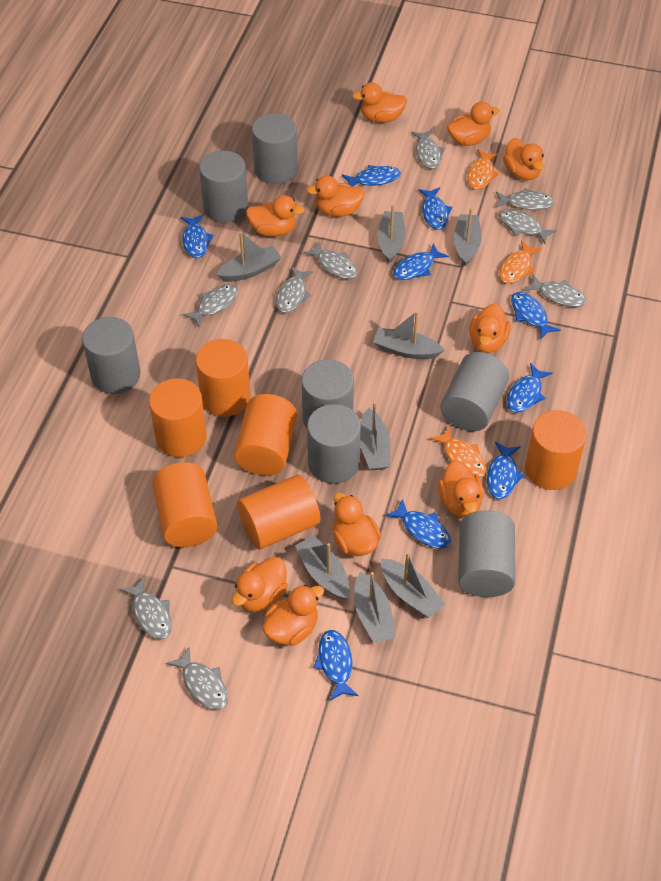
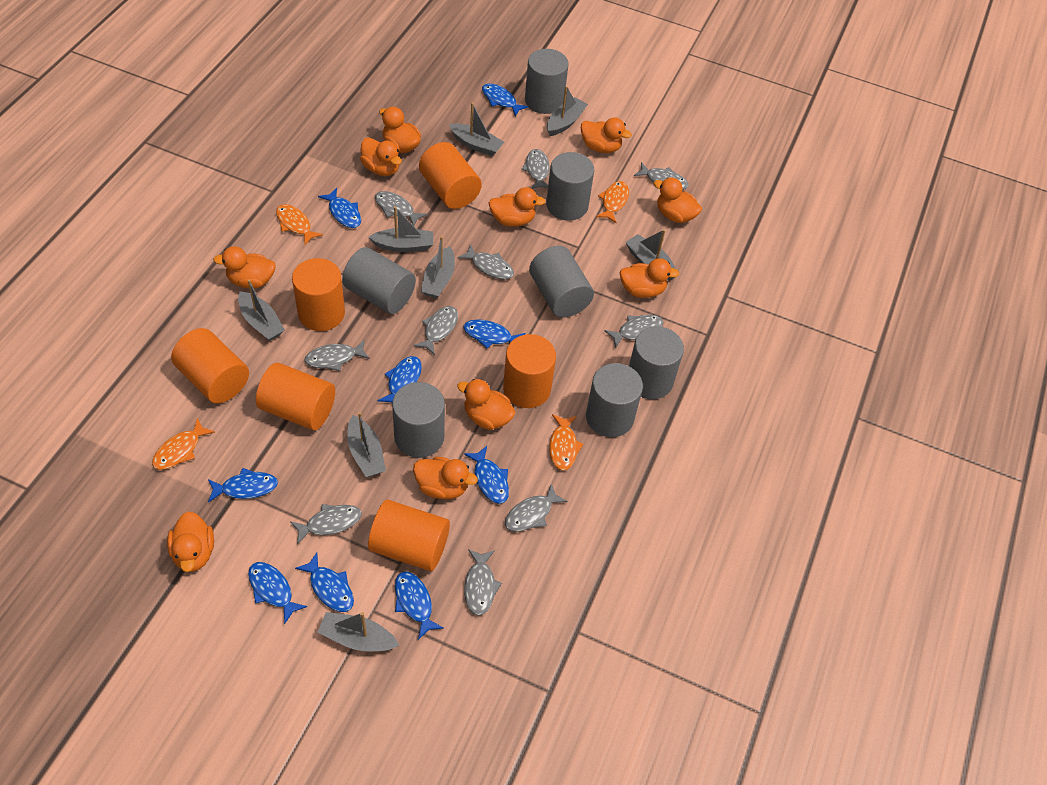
grey fish: 9 -> 10
orange fish: 3 -> 4

